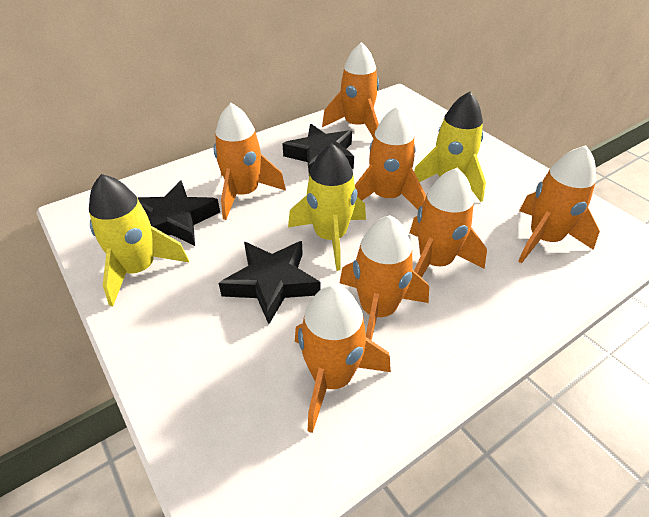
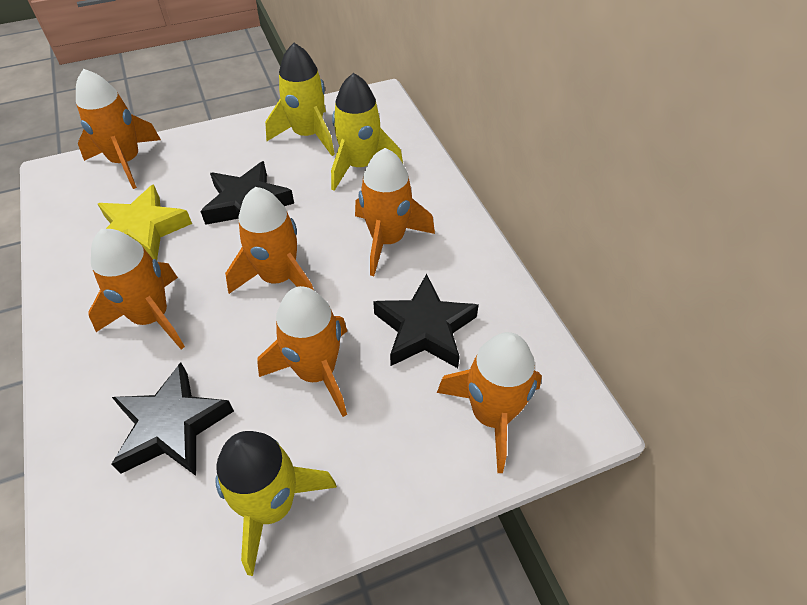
orange rocket: 7 -> 6
yellow star: 0 -> 1

